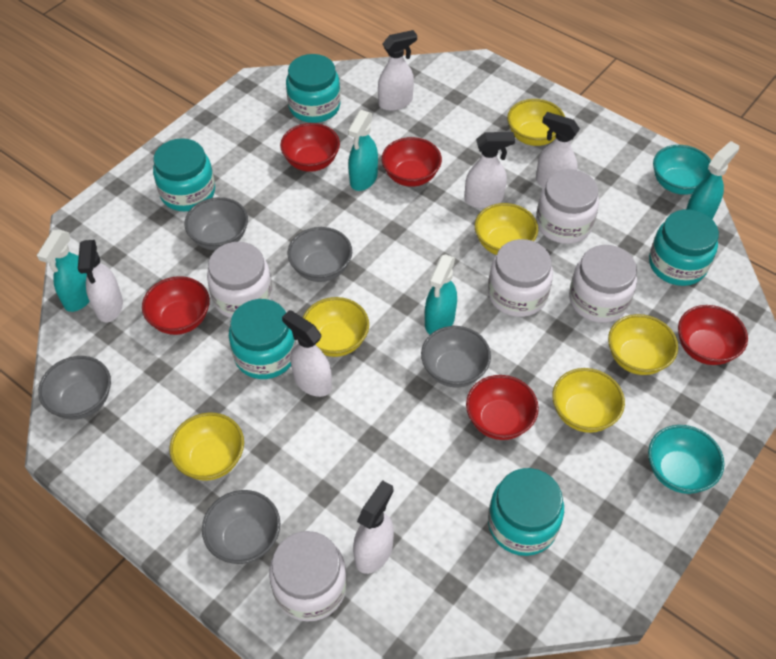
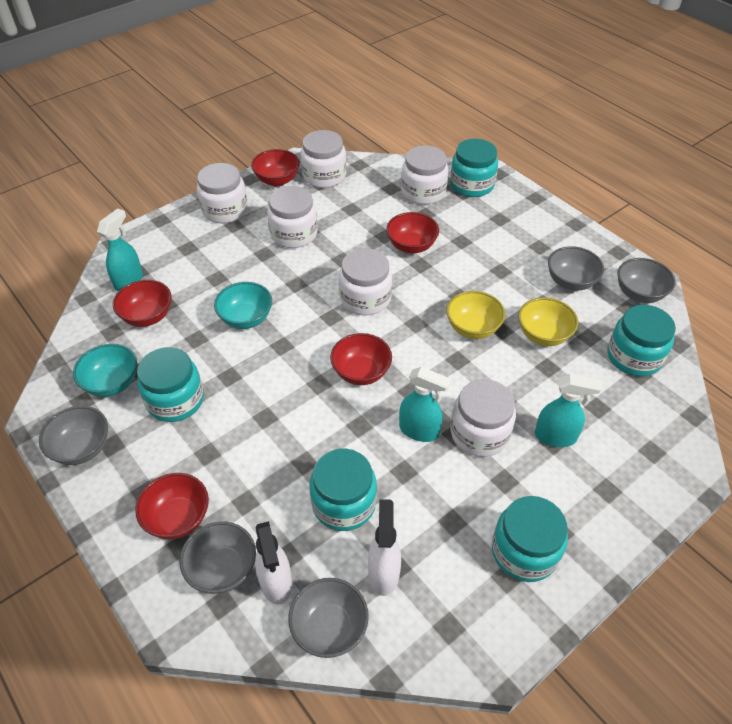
turquoise spray bottle: 4 -> 3
white jar: 5 -> 6
white spray bottle: 6 -> 2
yellow bowl: 6 -> 2

